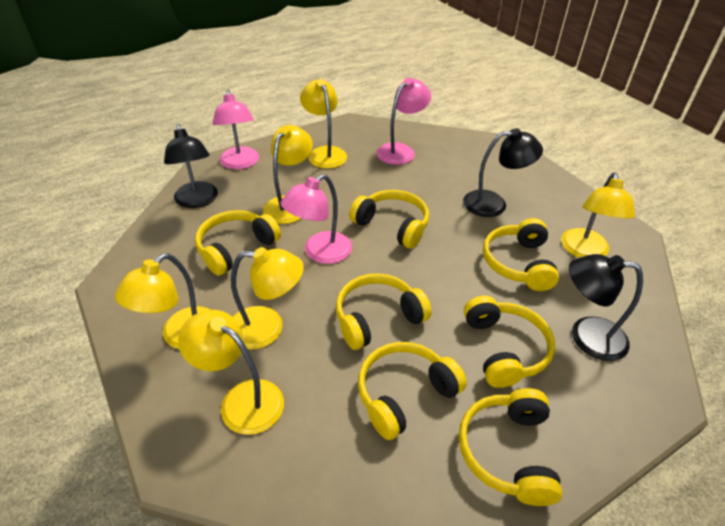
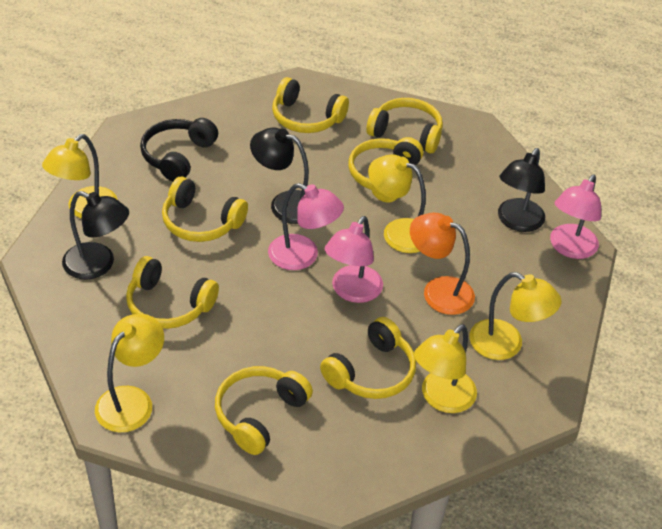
black headphones: 0 -> 1
orange lamp: 0 -> 1
yellow lamp: 6 -> 5

